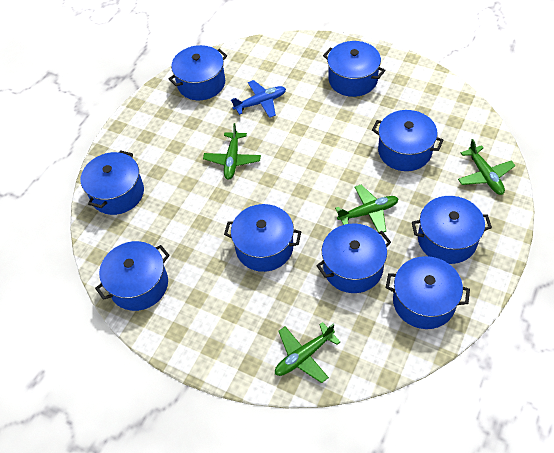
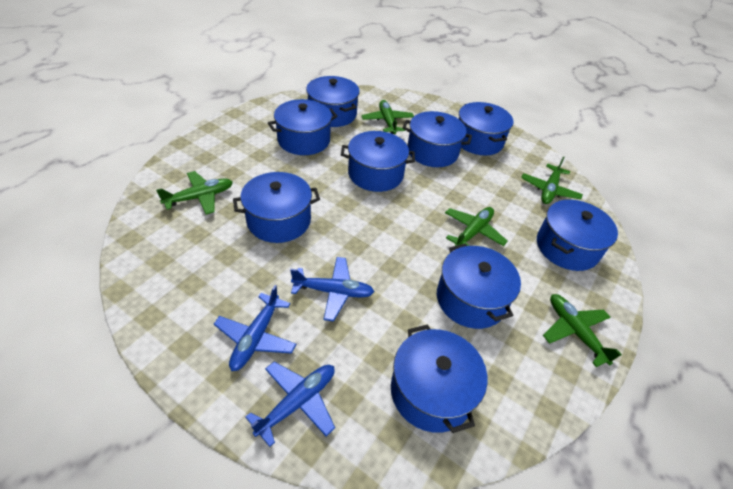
blue plane: 1 -> 3
green plane: 4 -> 5

